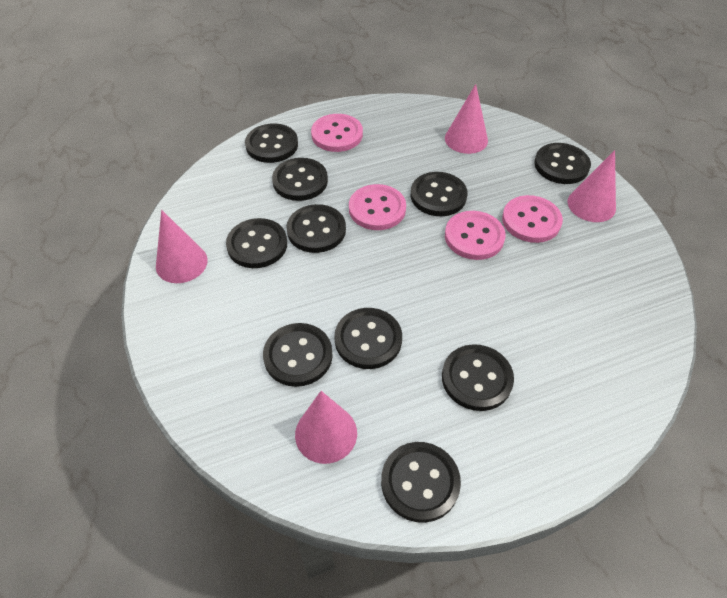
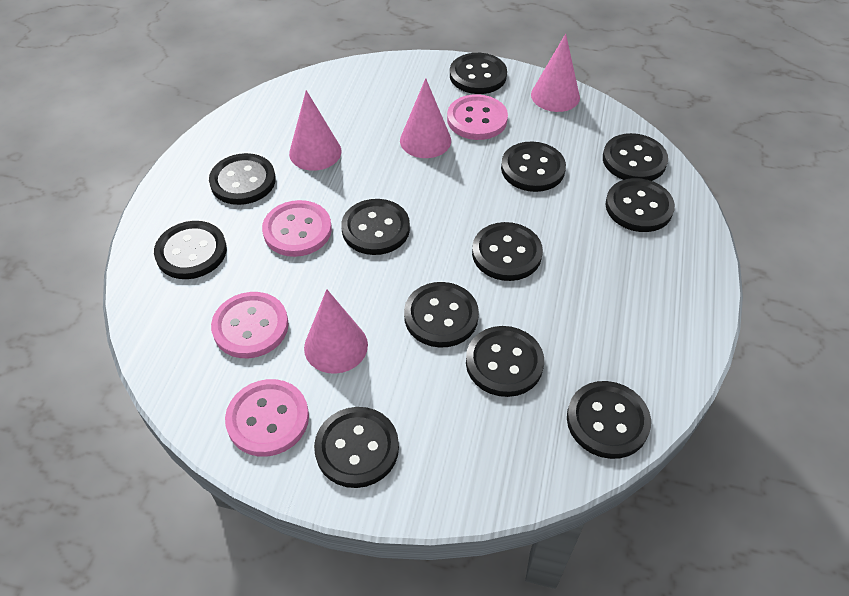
black button: 10 -> 12

